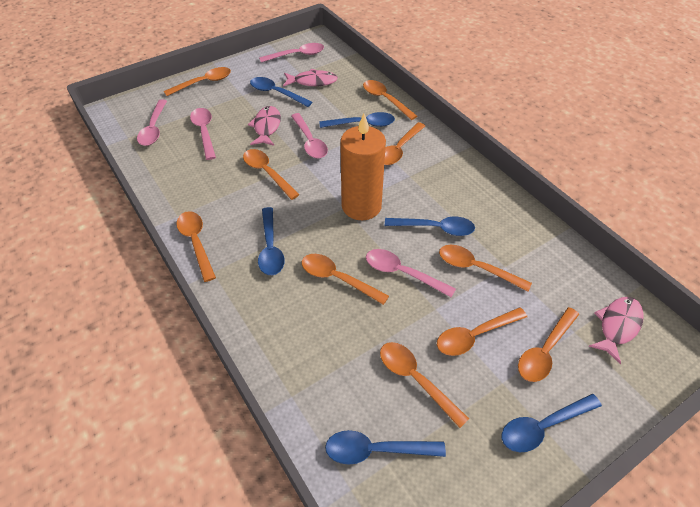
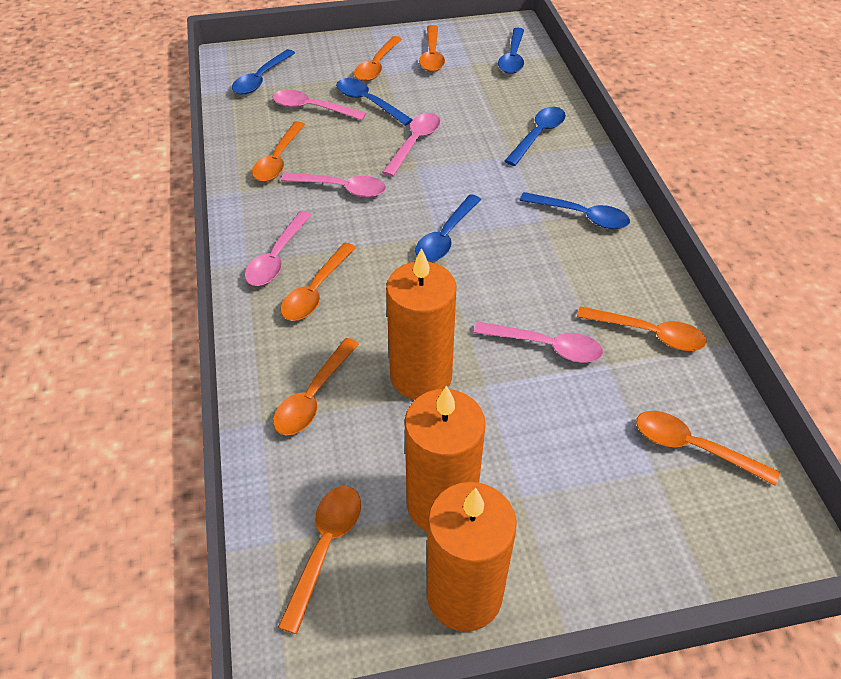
orange candle: 1 -> 3
orange spoon: 10 -> 8
pink fish: 3 -> 0

